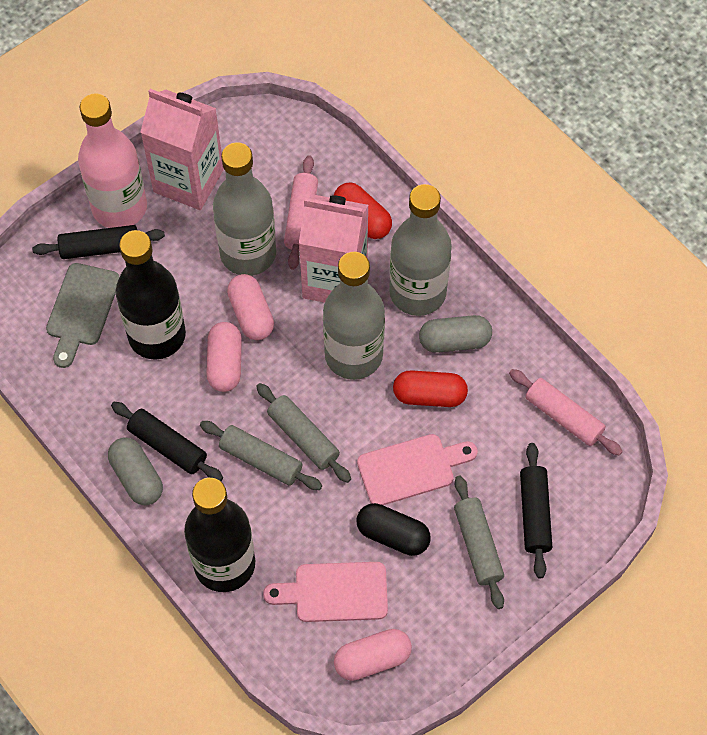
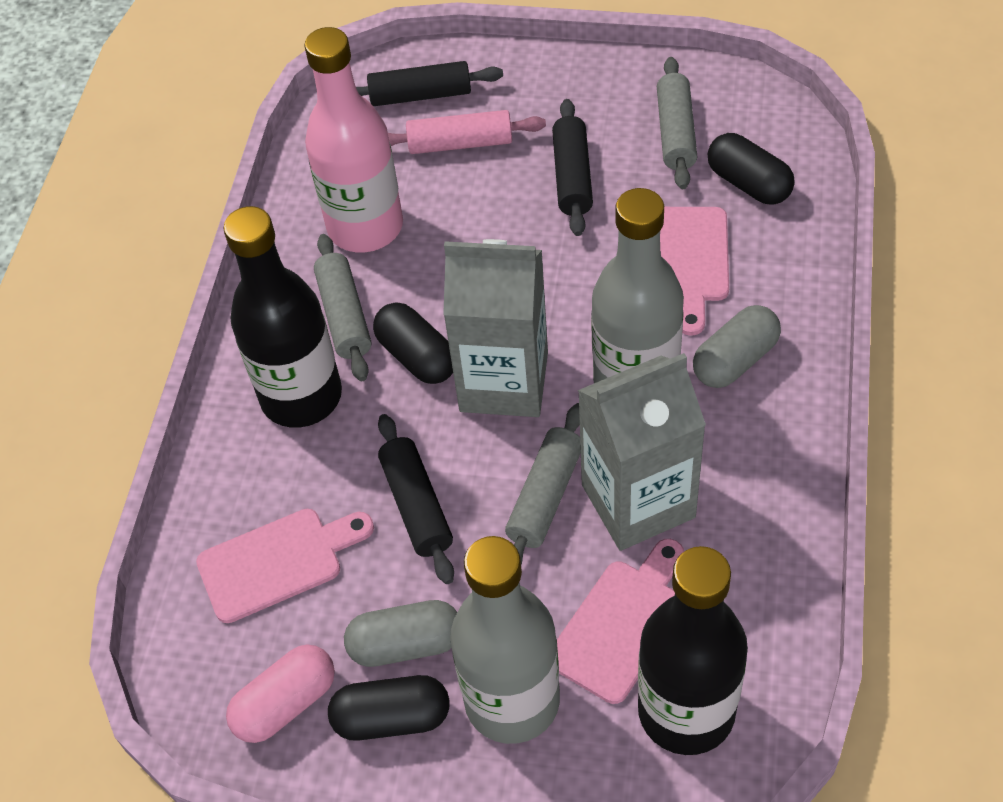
black capsule: 1 -> 3
grey bottle: 3 -> 2
grey carton: 0 -> 2
grey cutting board: 1 -> 0
pink capsule: 3 -> 1
pink carton: 2 -> 0
pink cutting board: 2 -> 3
pink rolling pin: 2 -> 1
red capsule: 2 -> 0

